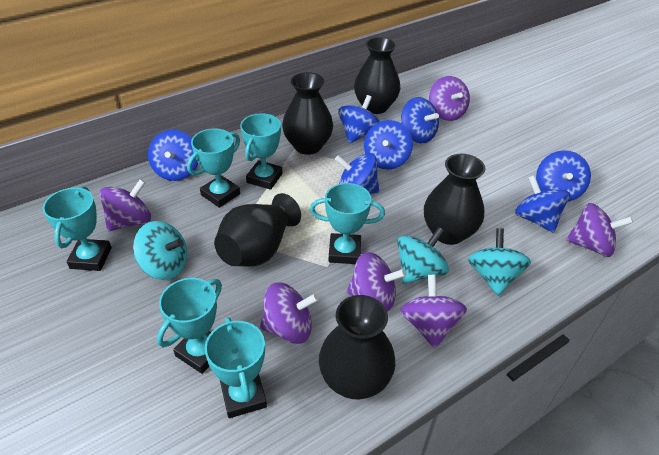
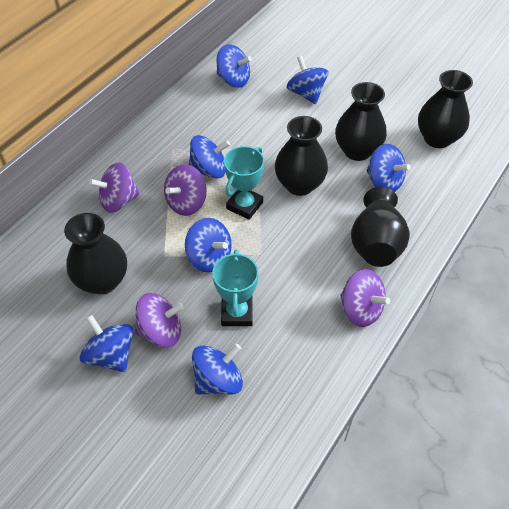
purple spinning top: 6 -> 4
turquoise spinning top: 3 -> 0
turquoise trophy: 6 -> 2

